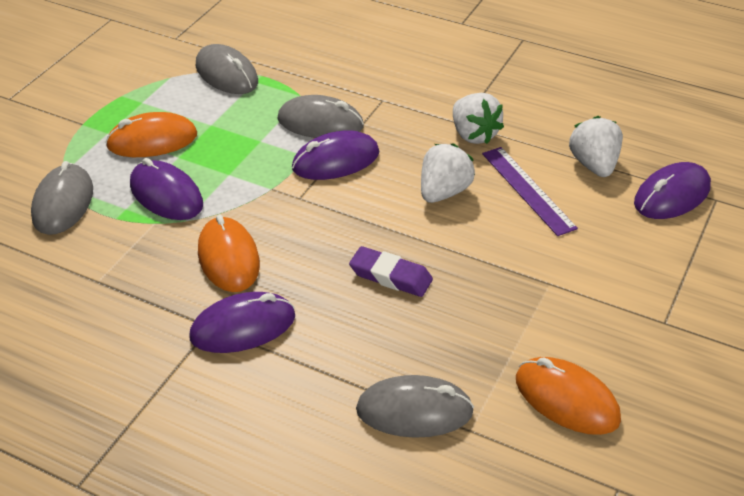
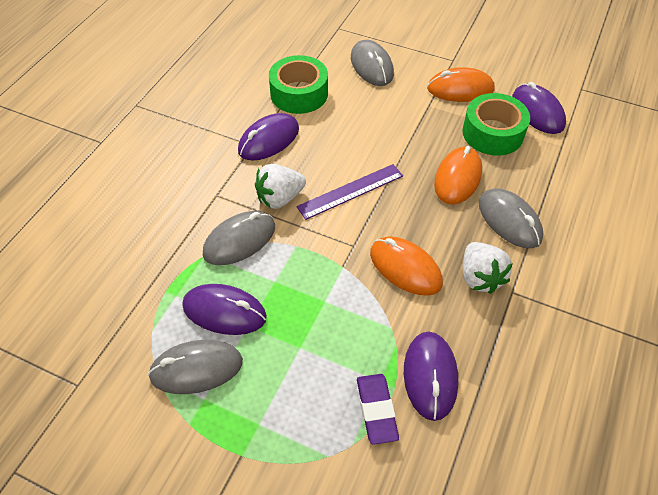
green tape: 0 -> 2
white strawberry: 3 -> 2

